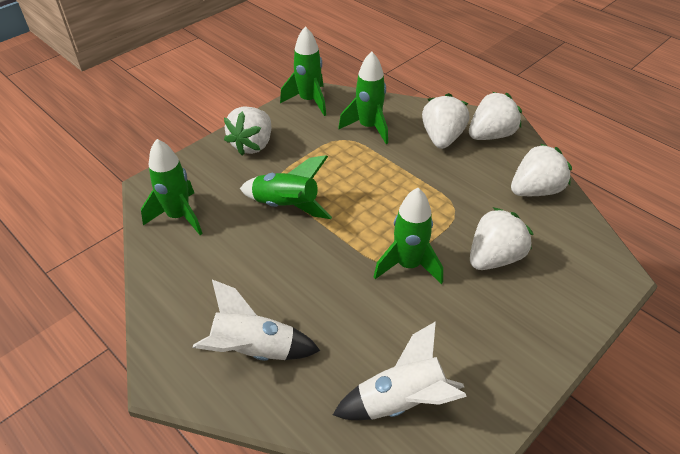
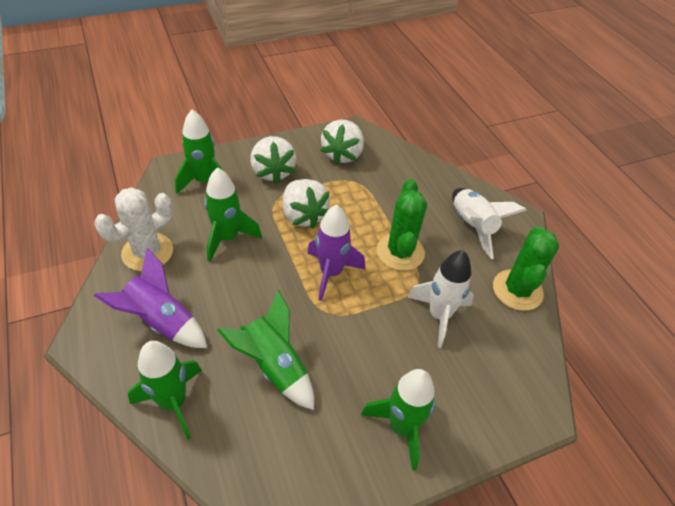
green cactus: 0 -> 2
purple rocket: 0 -> 2
white cactus: 0 -> 1
white strawberry: 5 -> 3

